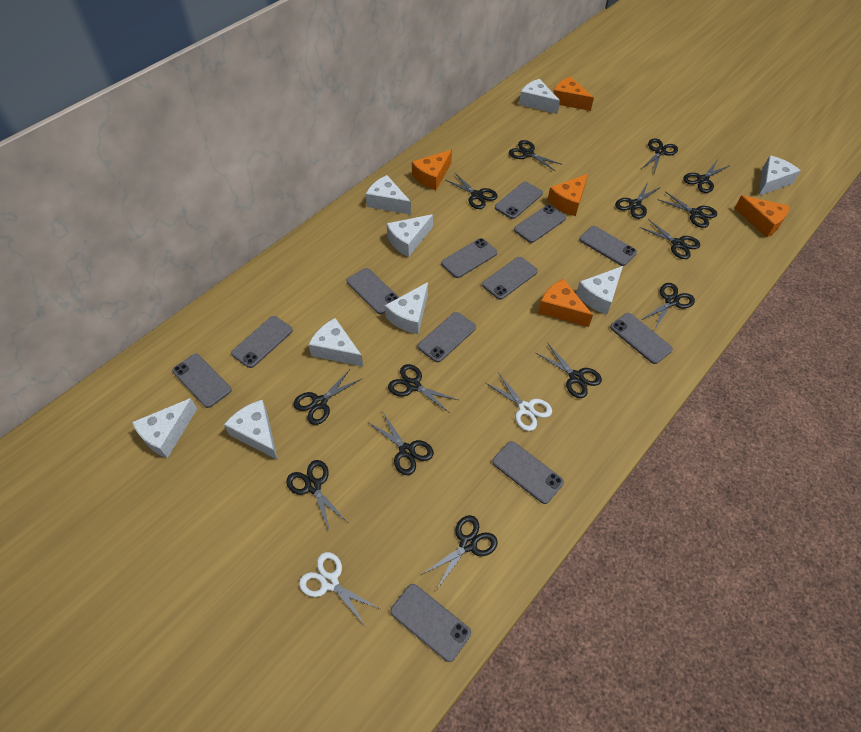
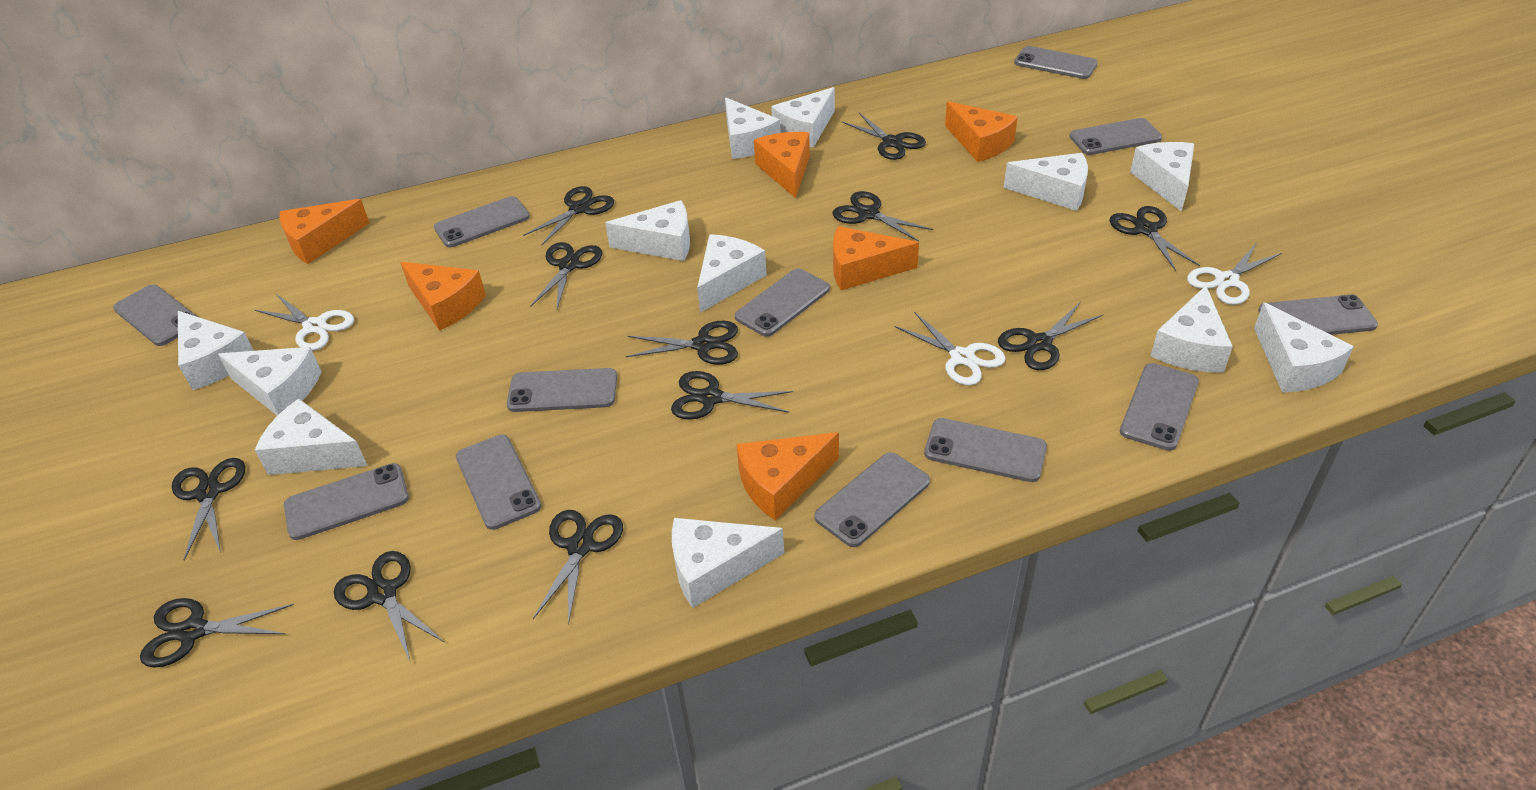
black scissors: 14 -> 12
orange cheese: 5 -> 6
white cheese: 9 -> 12
white scissors: 2 -> 3

